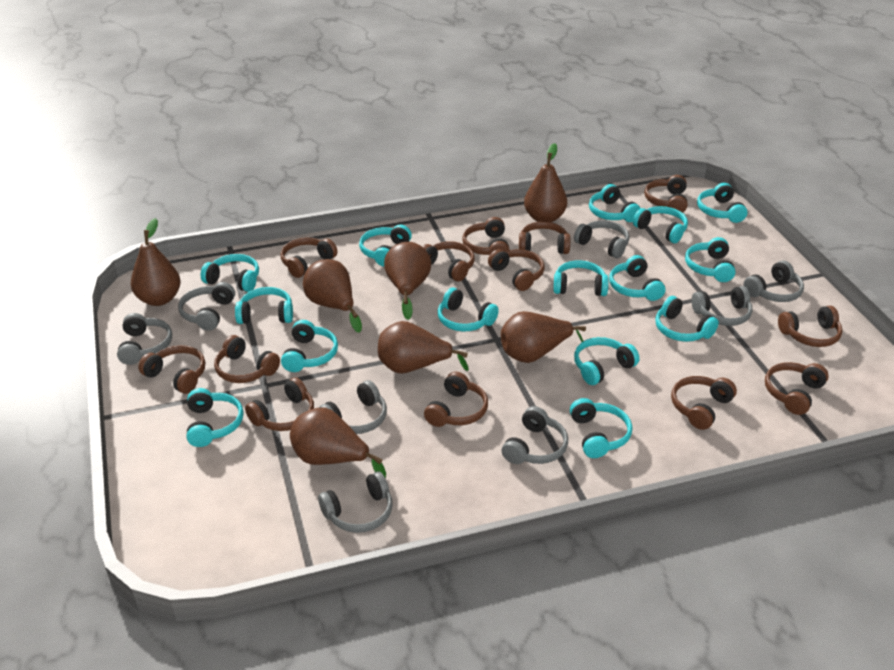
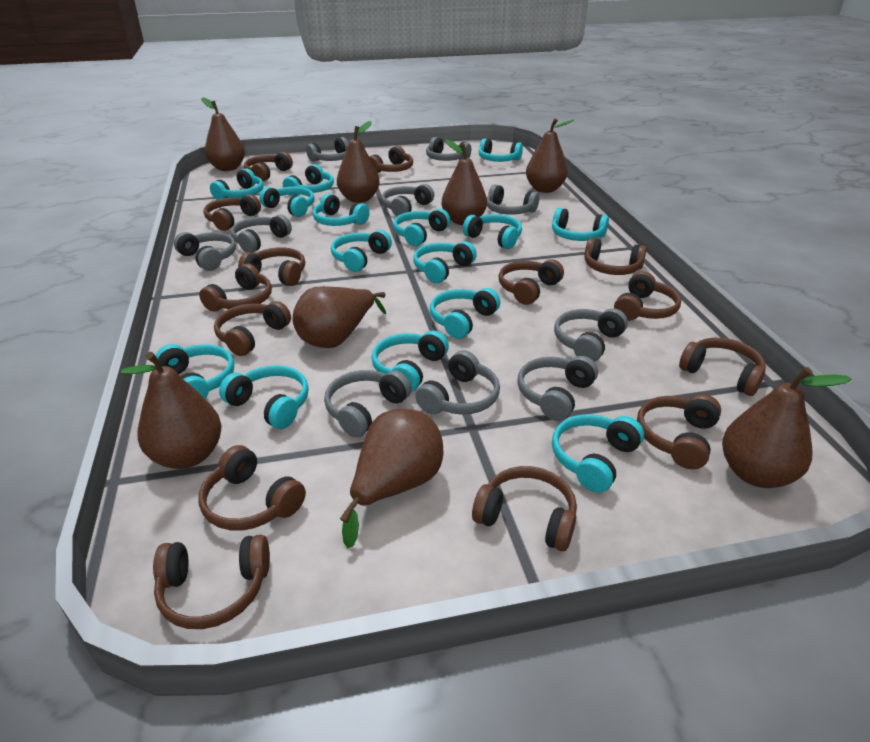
brown headphones: 13 -> 14
brown pear: 7 -> 8
grey headphones: 8 -> 10

